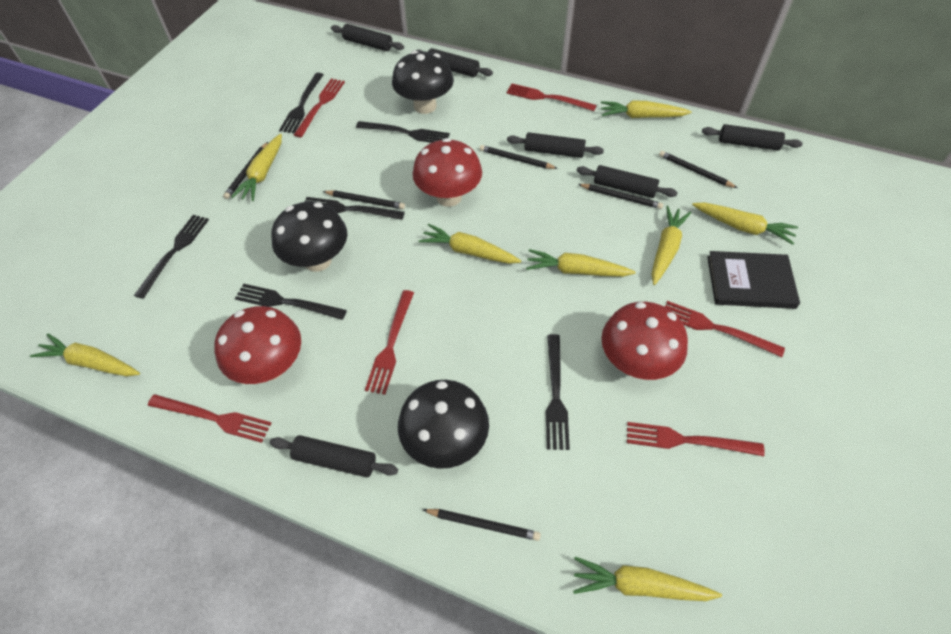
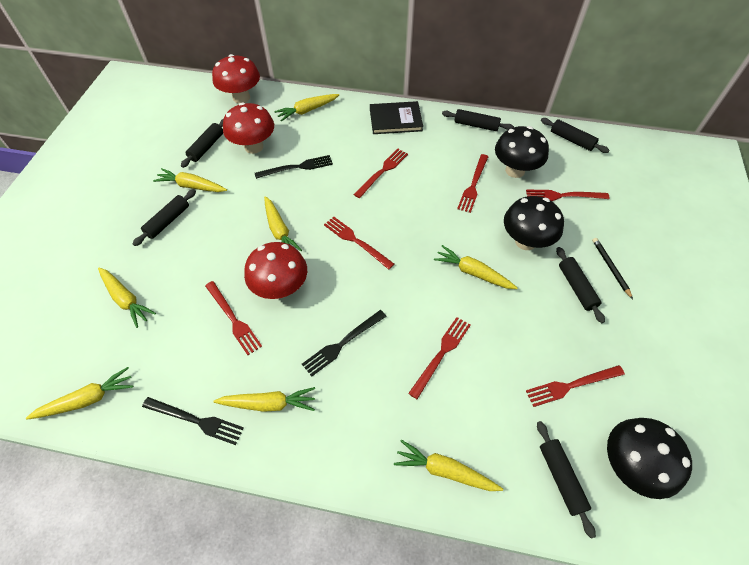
black fork: 6 -> 3
black pencil: 6 -> 1
red fork: 6 -> 7

